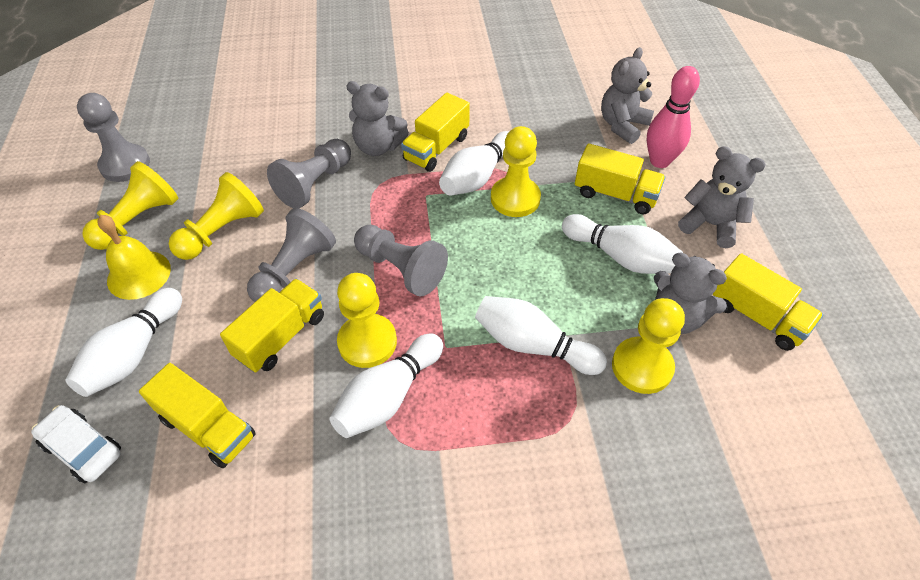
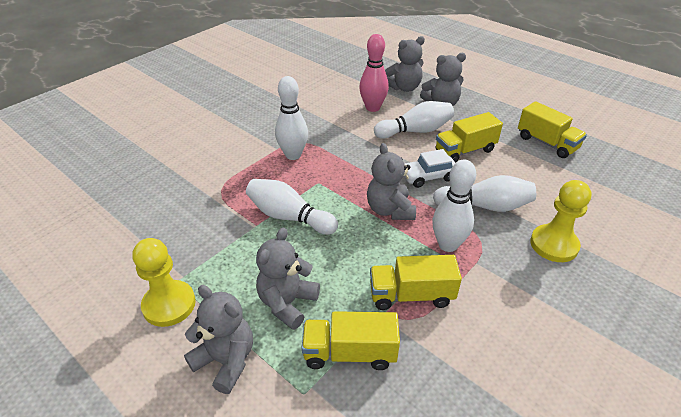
grey pawn: 4 -> 0
grey teddy bear: 4 -> 5
yellow bell: 1 -> 0
yellow pawn: 5 -> 2
yellow truck: 5 -> 4

